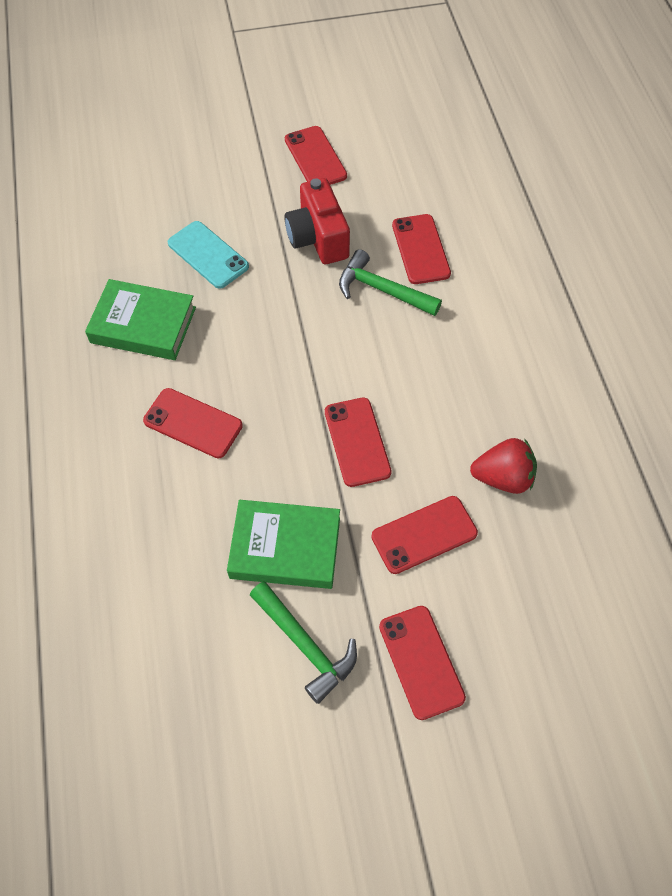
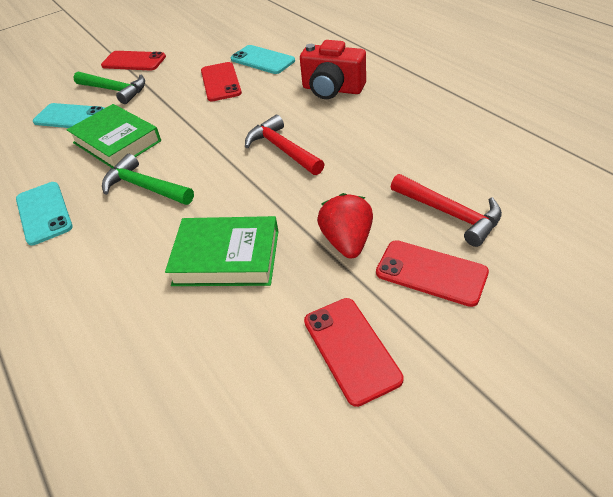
red hammer: 0 -> 2
red phone: 6 -> 4
turquoise phone: 1 -> 3

